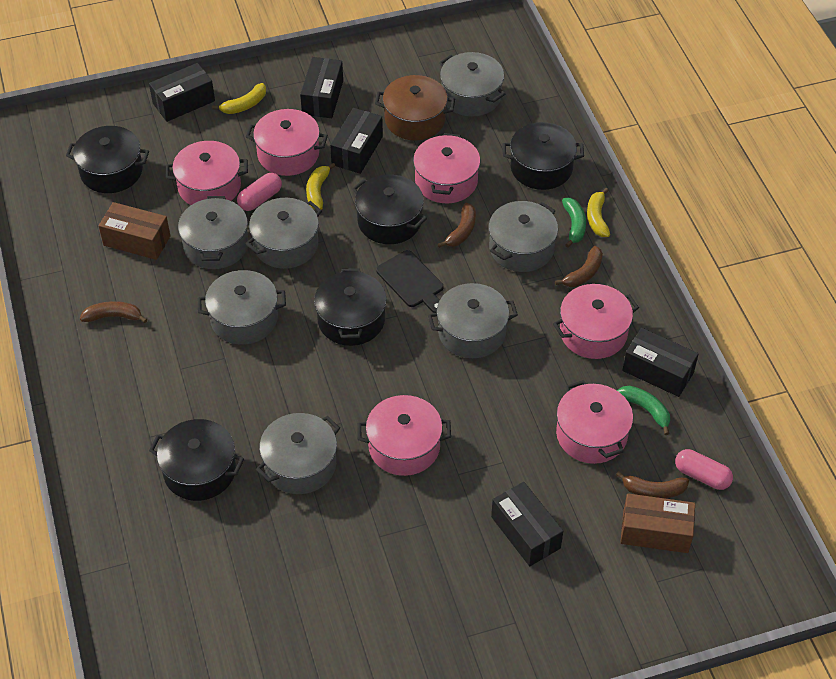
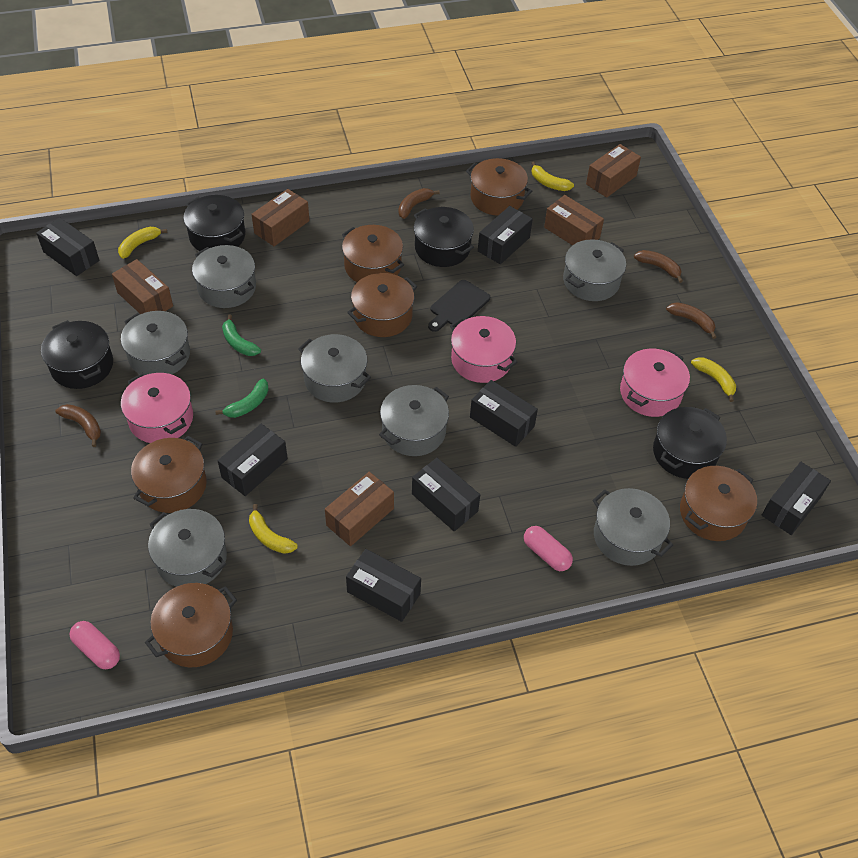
black box: 5 -> 7
black pot: 5 -> 4
brown box: 2 -> 5
brown pot: 1 -> 6
pink pot: 6 -> 3
yellow banana: 3 -> 4

